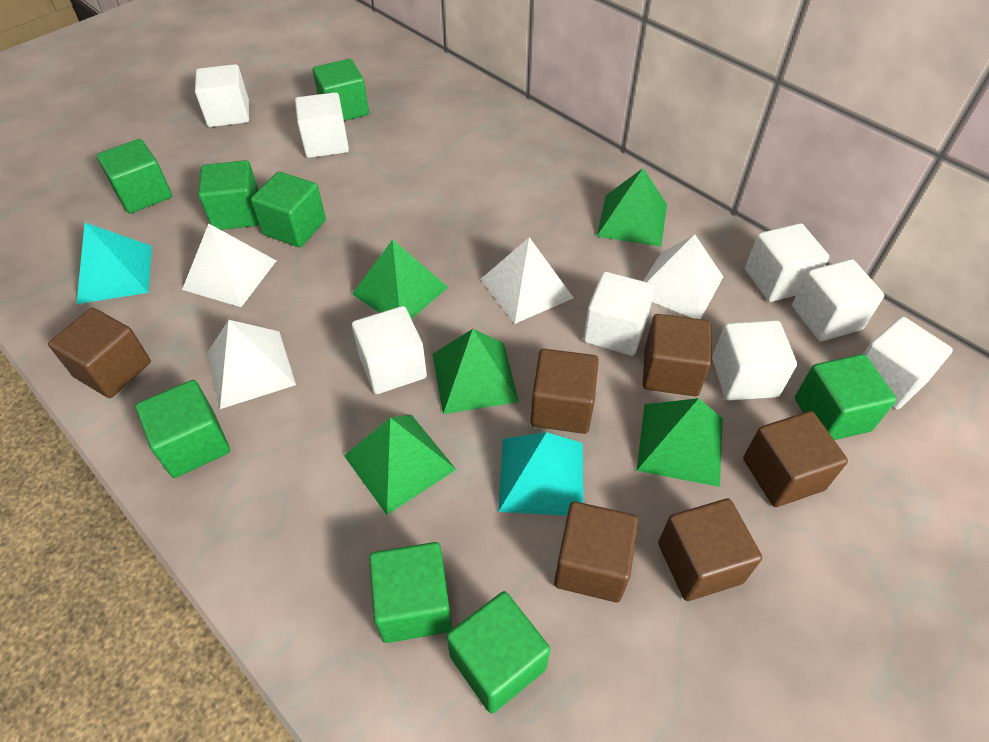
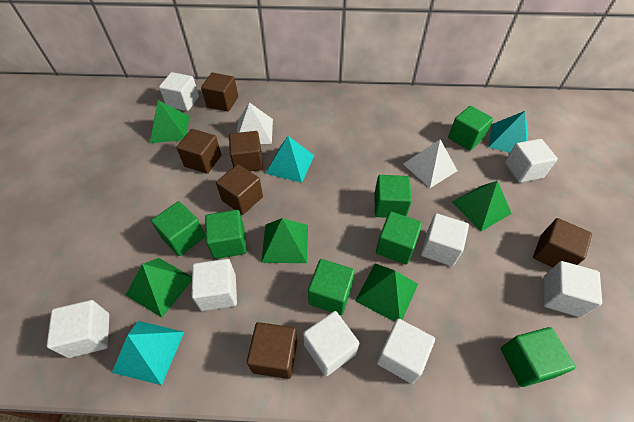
green cube: 8 -> 7
turquoise pyramid: 2 -> 3
white pyramid: 4 -> 2

